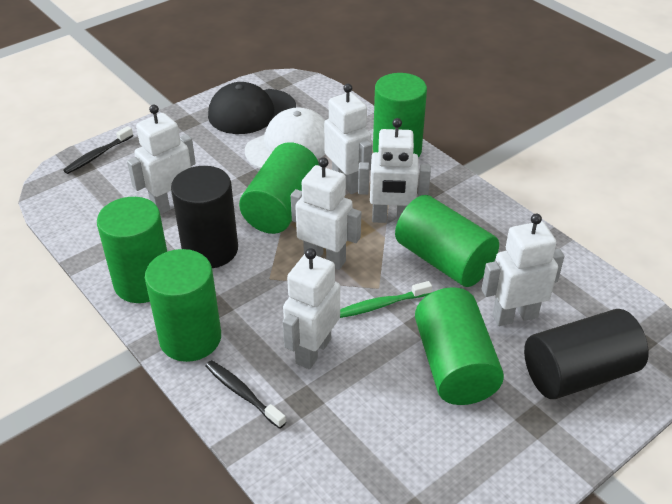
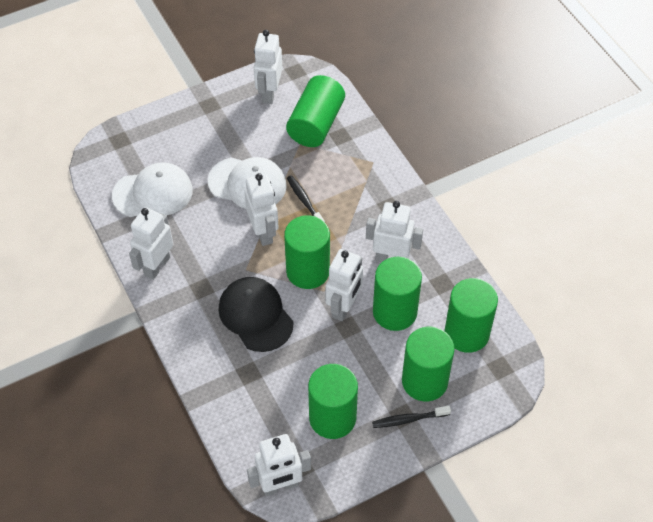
black cylinder: 2 -> 0
green toothbrush: 1 -> 0
white cap: 1 -> 2

